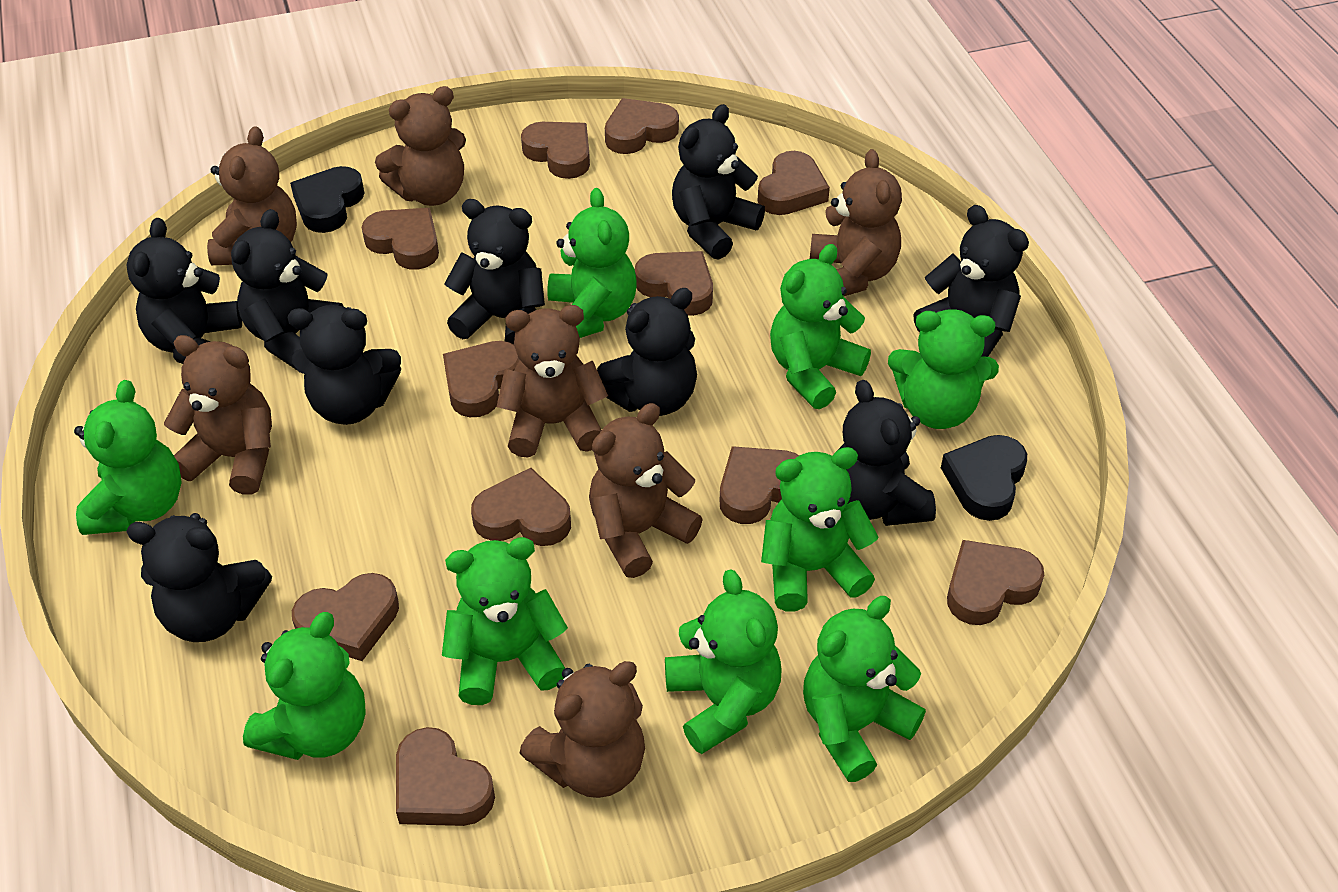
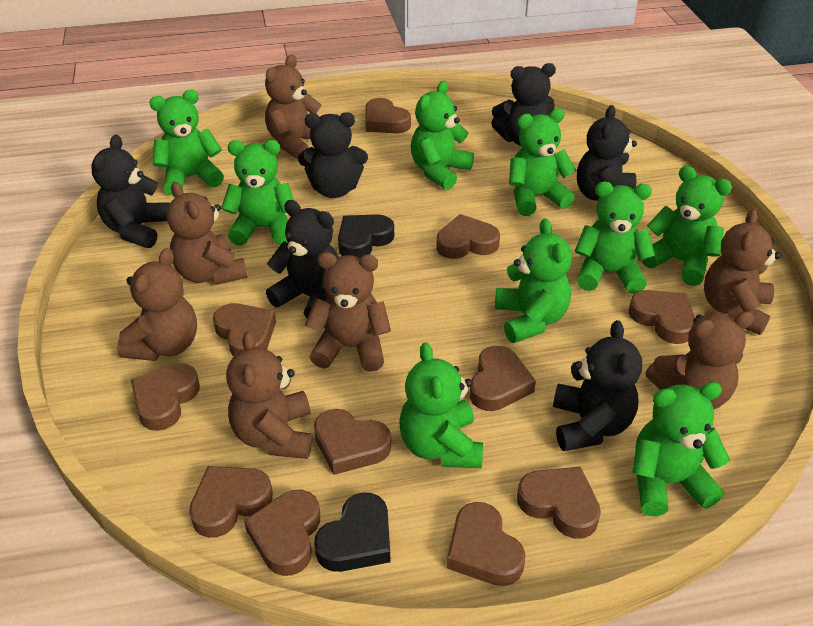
black teddy bear: 9 -> 6

